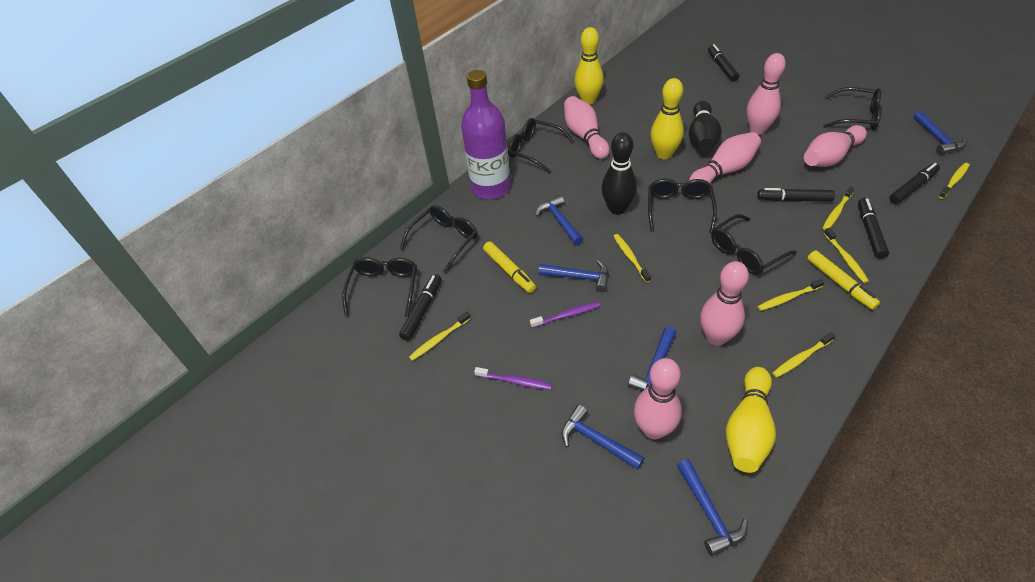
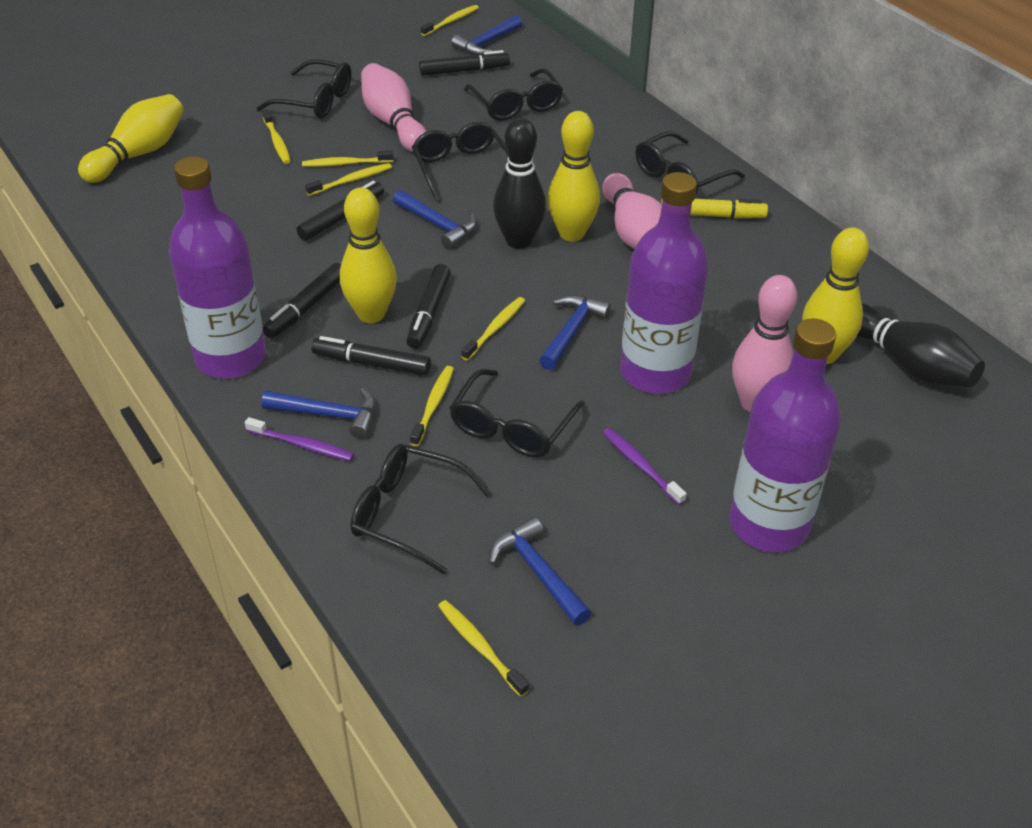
blue hammer: 6 -> 5
pink bowling pin: 6 -> 3
purple bottle: 1 -> 3
yellow bowling pin: 3 -> 4
yellow marker: 2 -> 1

